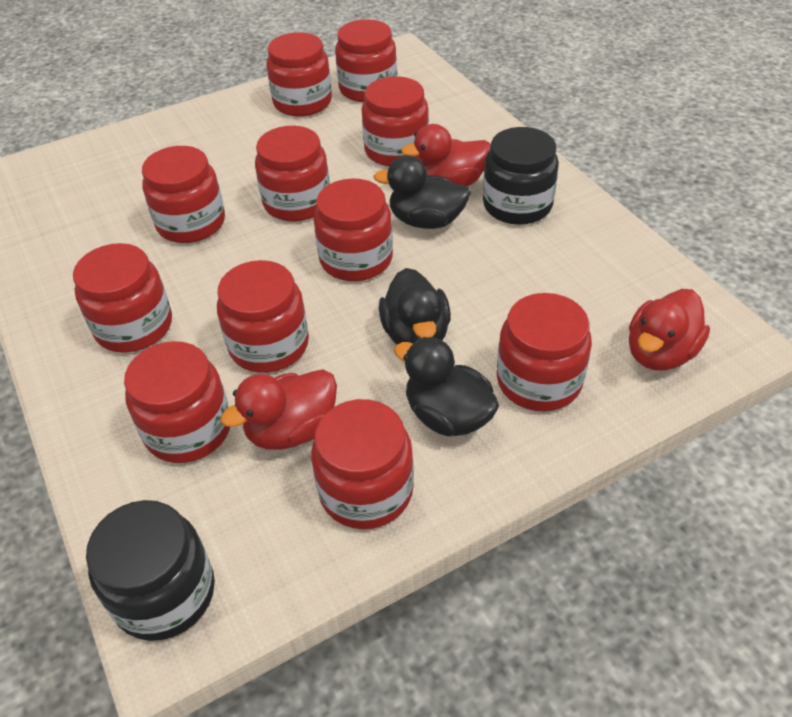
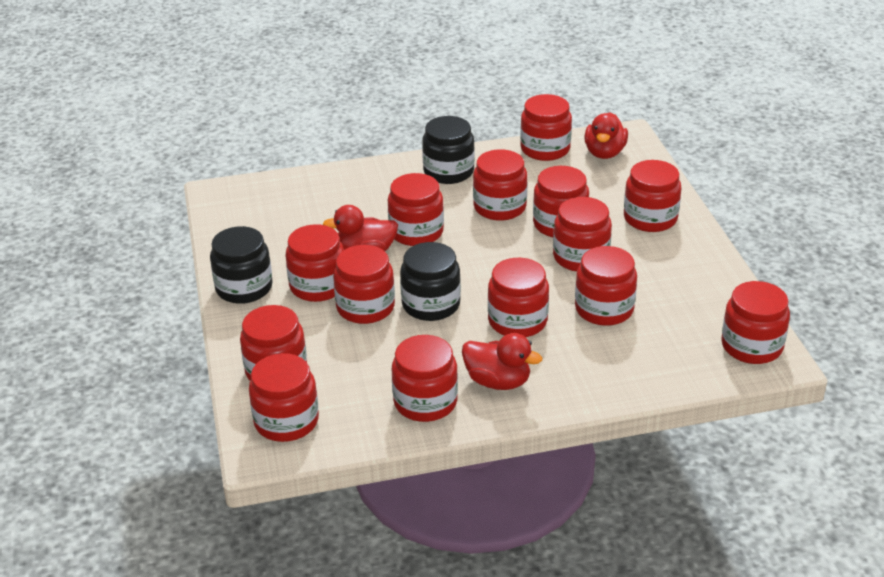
black duck: 3 -> 0
black jar: 2 -> 3
red jar: 11 -> 14

